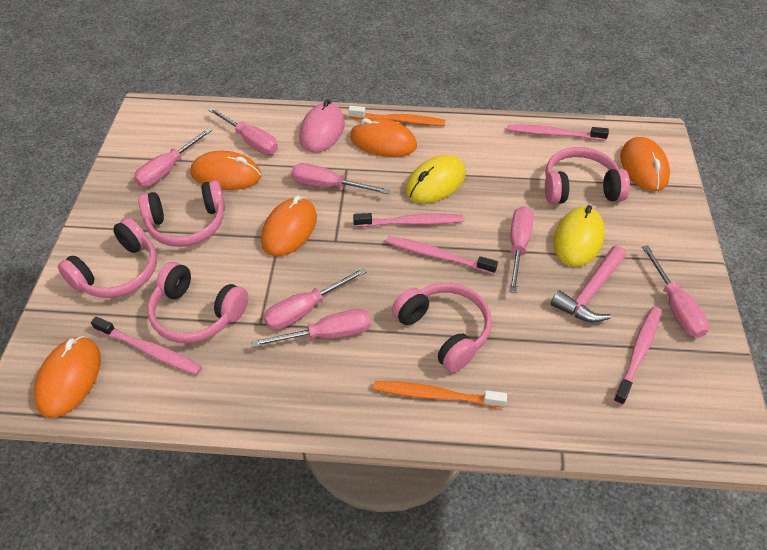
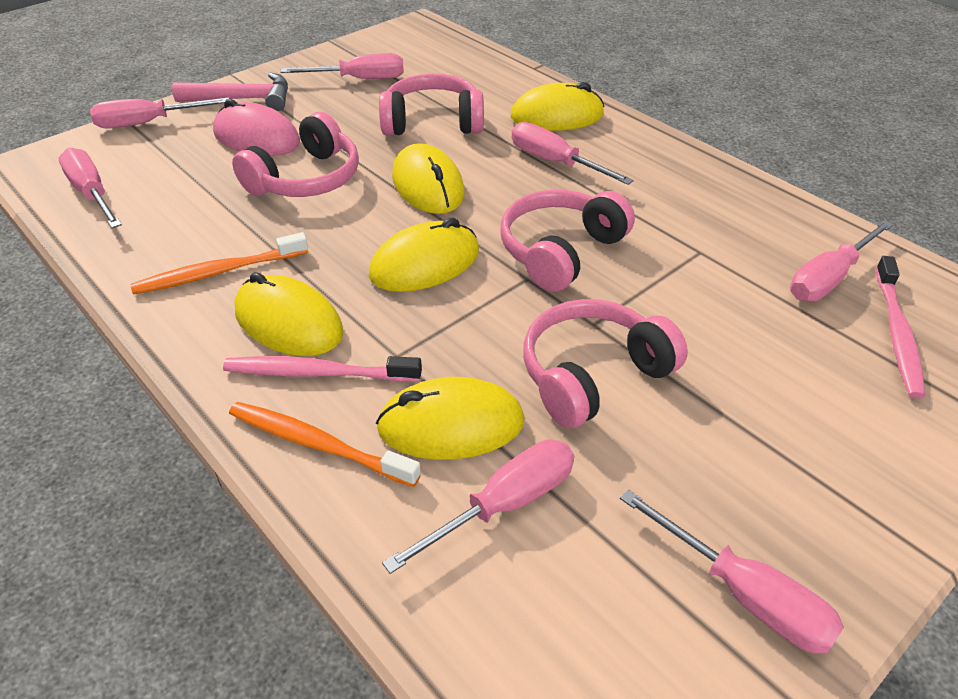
orange mouse: 5 -> 0
pink headphones: 5 -> 4
pink toothbrush: 5 -> 2
yellow mouse: 2 -> 5

